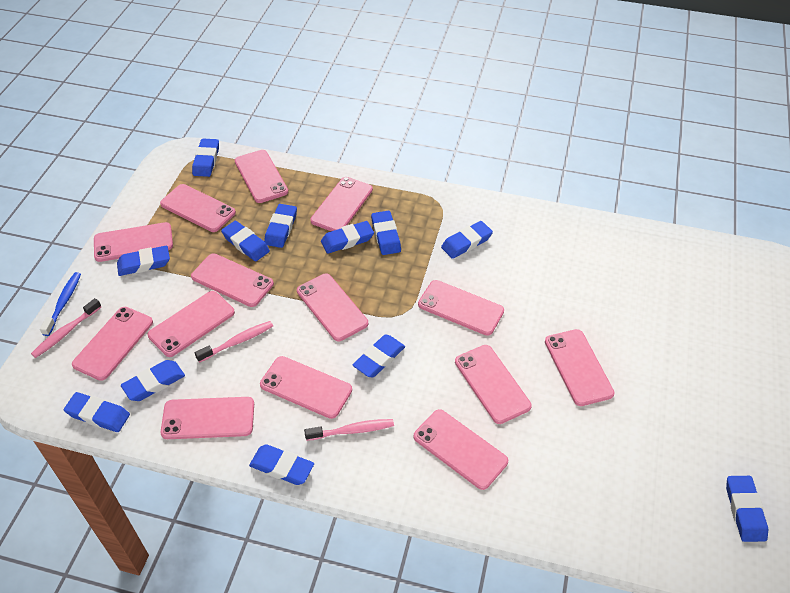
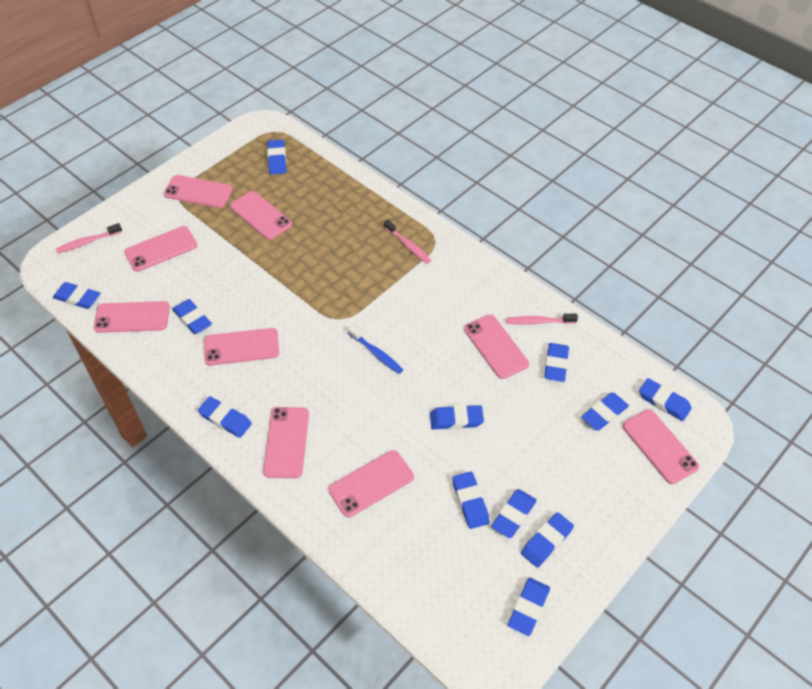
pink phone: 14 -> 9

